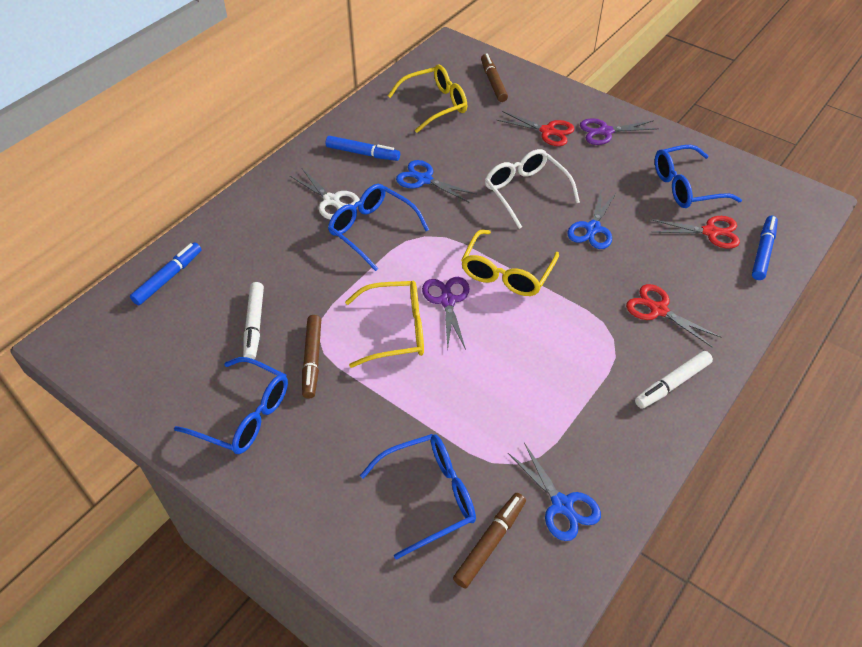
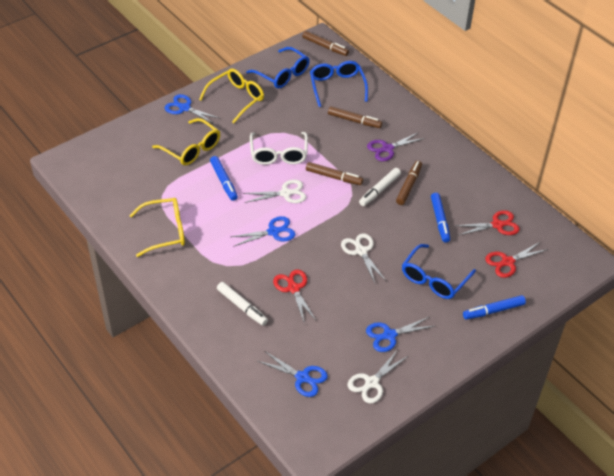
blue glasses: 4 -> 3
blue scissors: 3 -> 4
brown marker: 3 -> 4
purple scissors: 2 -> 1
white scissors: 1 -> 3

